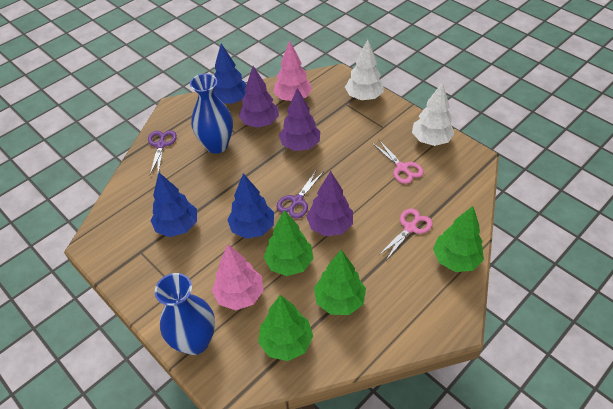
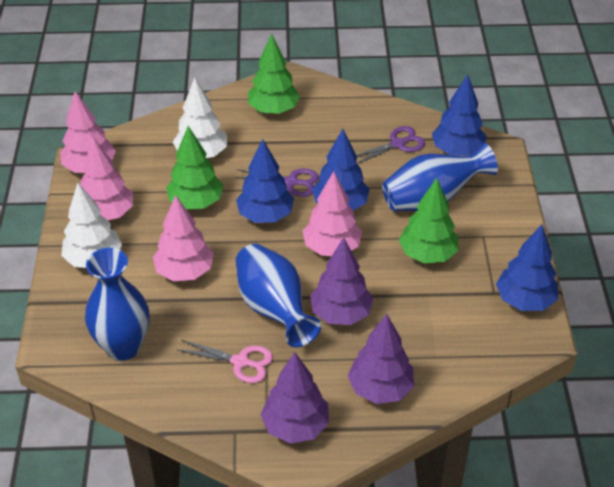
blue tree: 3 -> 4
blue vase: 2 -> 3
green tree: 4 -> 3
pink scissors: 2 -> 1
pink tree: 2 -> 4

